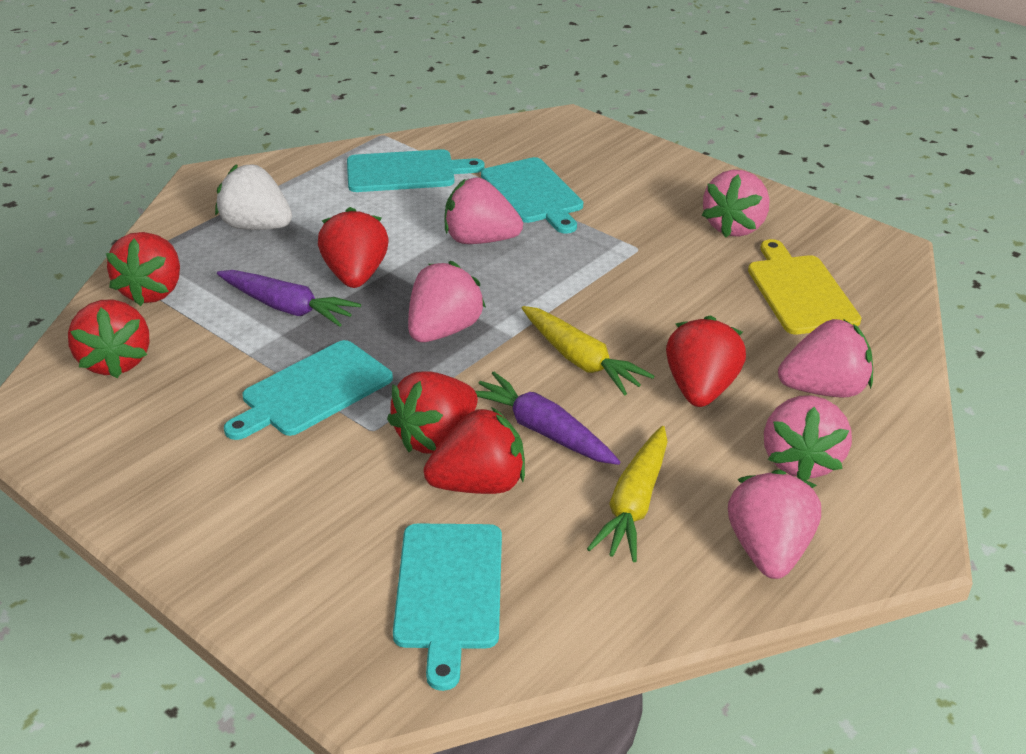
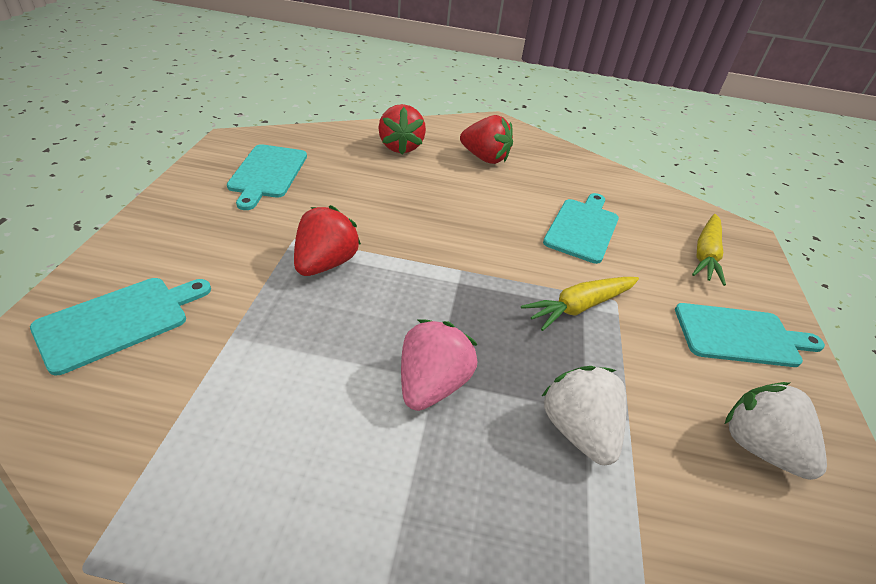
pink strawberry: 6 -> 1
purple carrot: 2 -> 0
red strawberry: 6 -> 3
white strawberry: 1 -> 2
yellow cutting board: 1 -> 0

